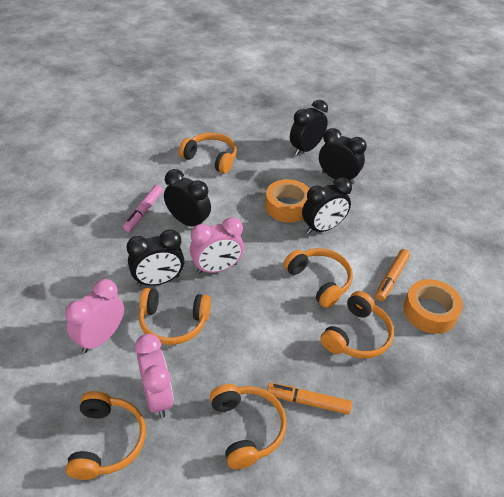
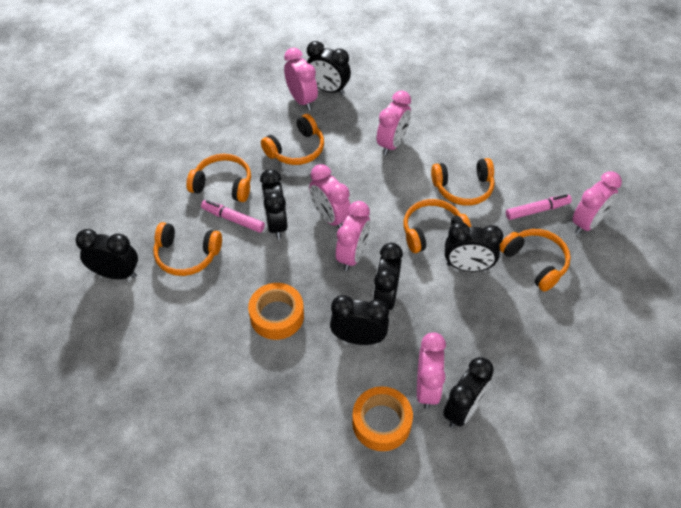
black clock: 5 -> 7
orange marker: 2 -> 0
pink clock: 3 -> 6
pink marker: 1 -> 2

